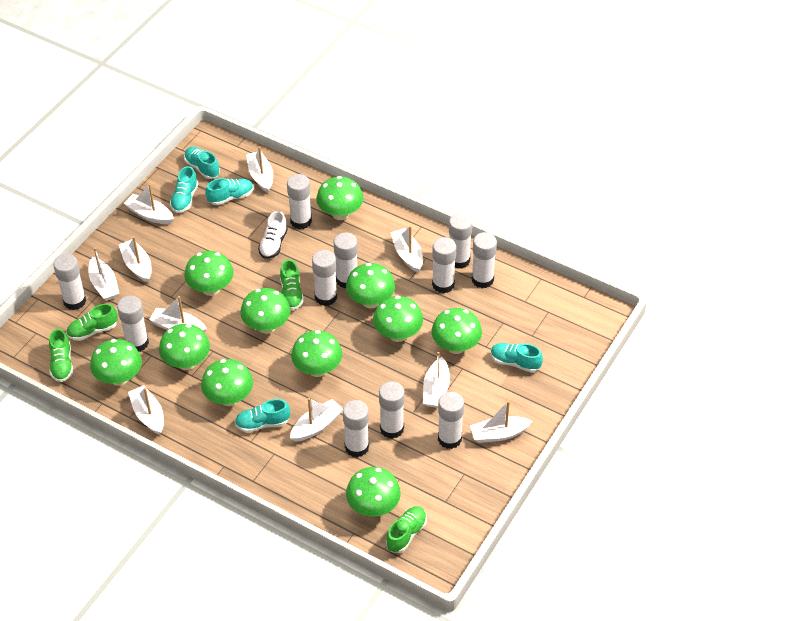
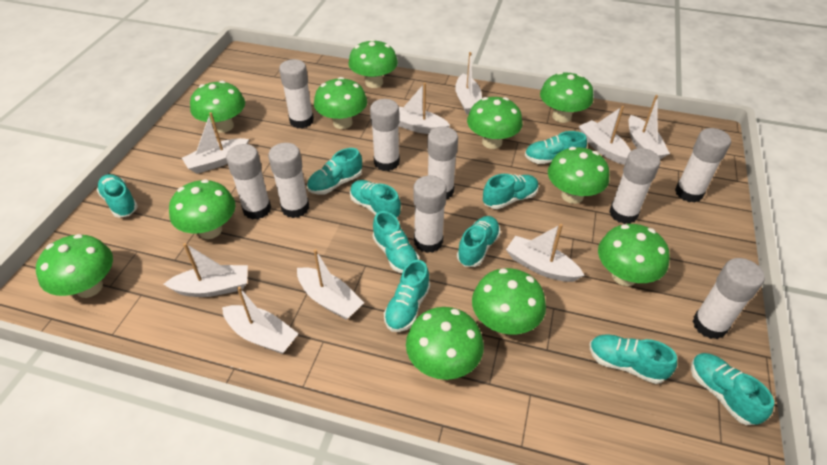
green shoe: 4 -> 0
turquoise shoe: 5 -> 10
white boat: 10 -> 9
white glue stick: 11 -> 9
white shoe: 1 -> 0

